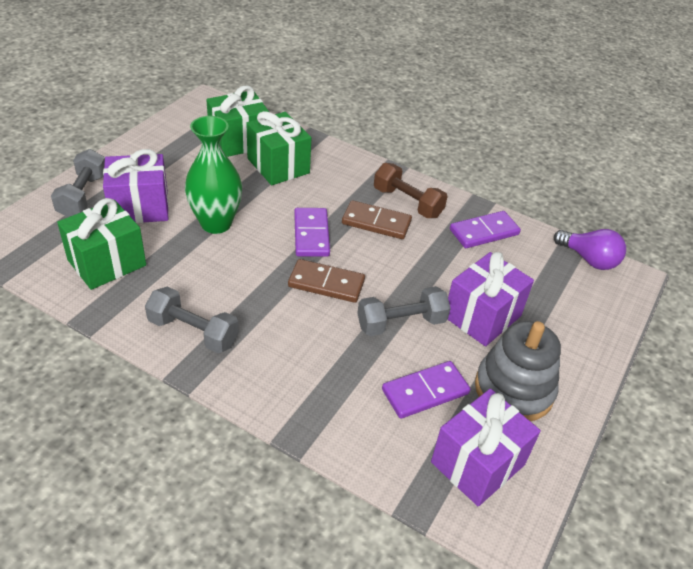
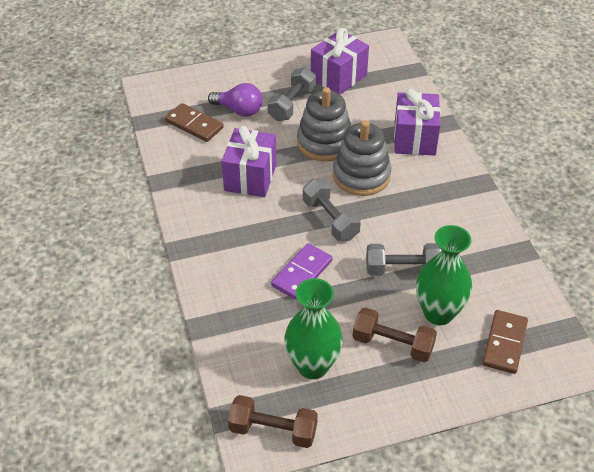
brown dumbbell: 1 -> 2
green gift: 3 -> 0
green vase: 1 -> 2
grey stacking toy: 1 -> 2
purple domino: 3 -> 1

